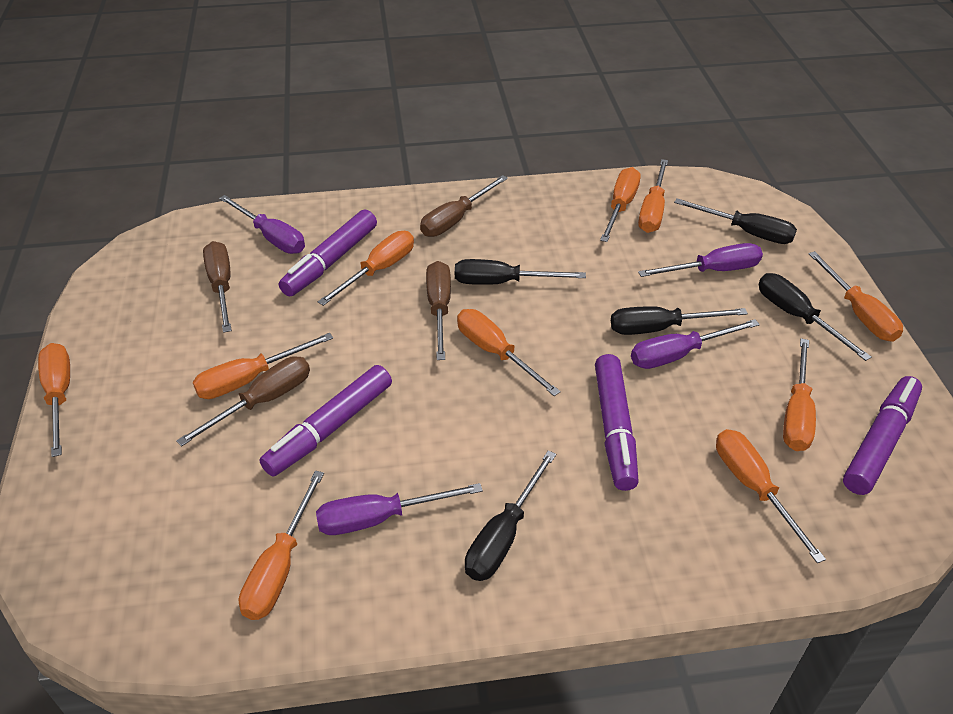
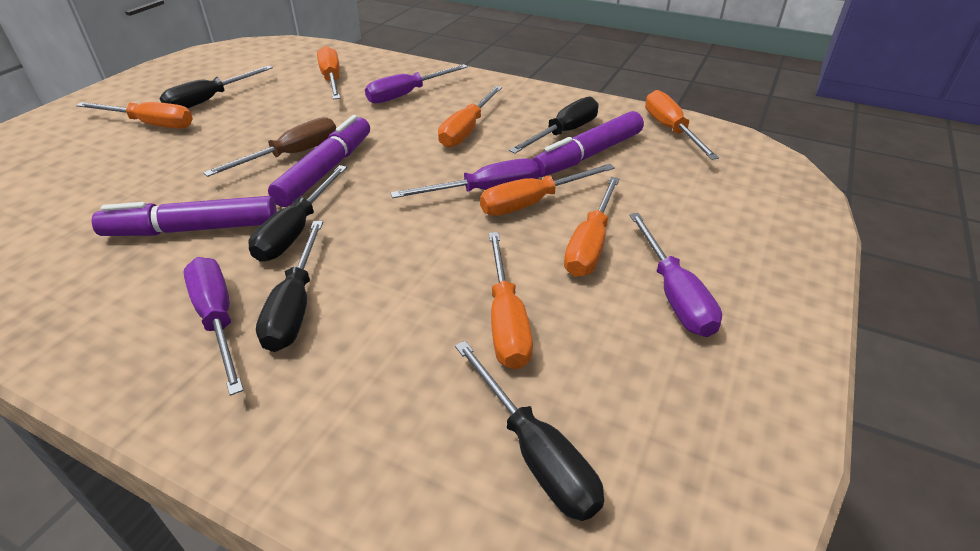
brown screwdriver: 4 -> 1
orange screwdriver: 10 -> 7
purple marker: 4 -> 3

